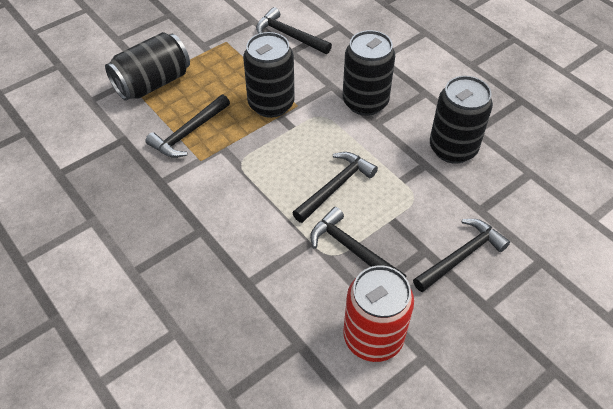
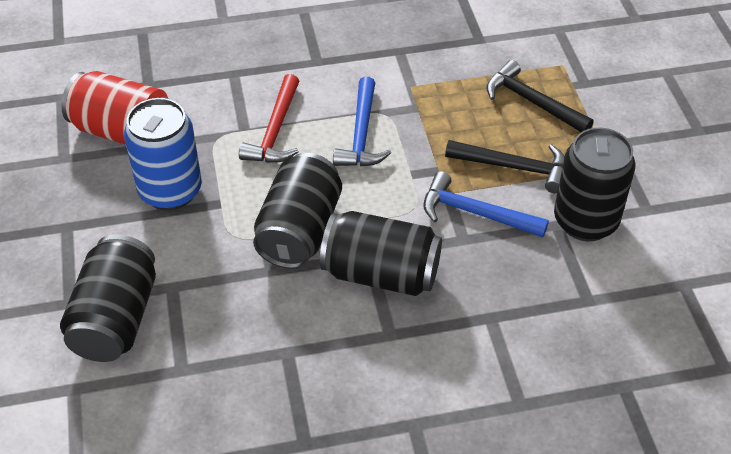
black hammer: 5 -> 2
blue can: 0 -> 1
blue hammer: 0 -> 2
red hammer: 0 -> 1

